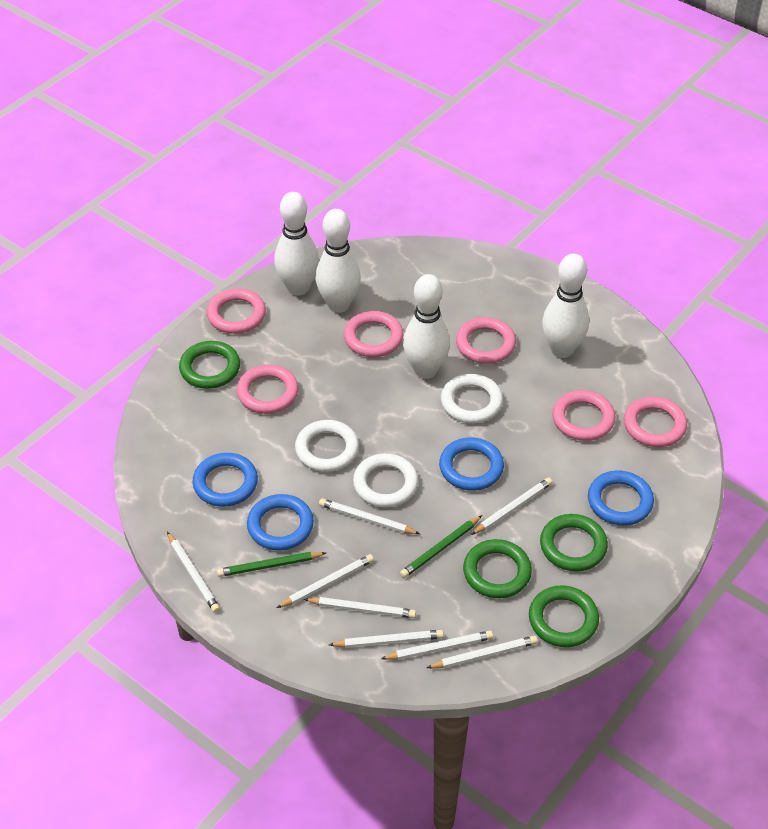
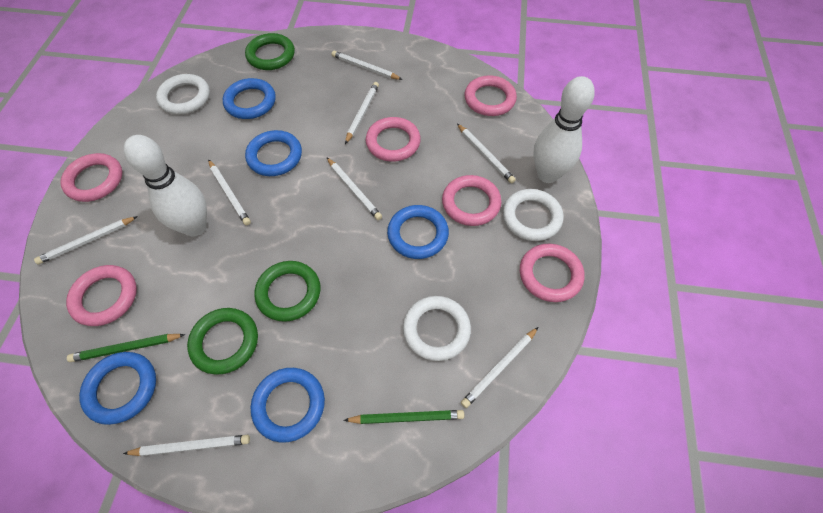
blue ring: 4 -> 5
green ring: 4 -> 3
white bowling pin: 4 -> 2

